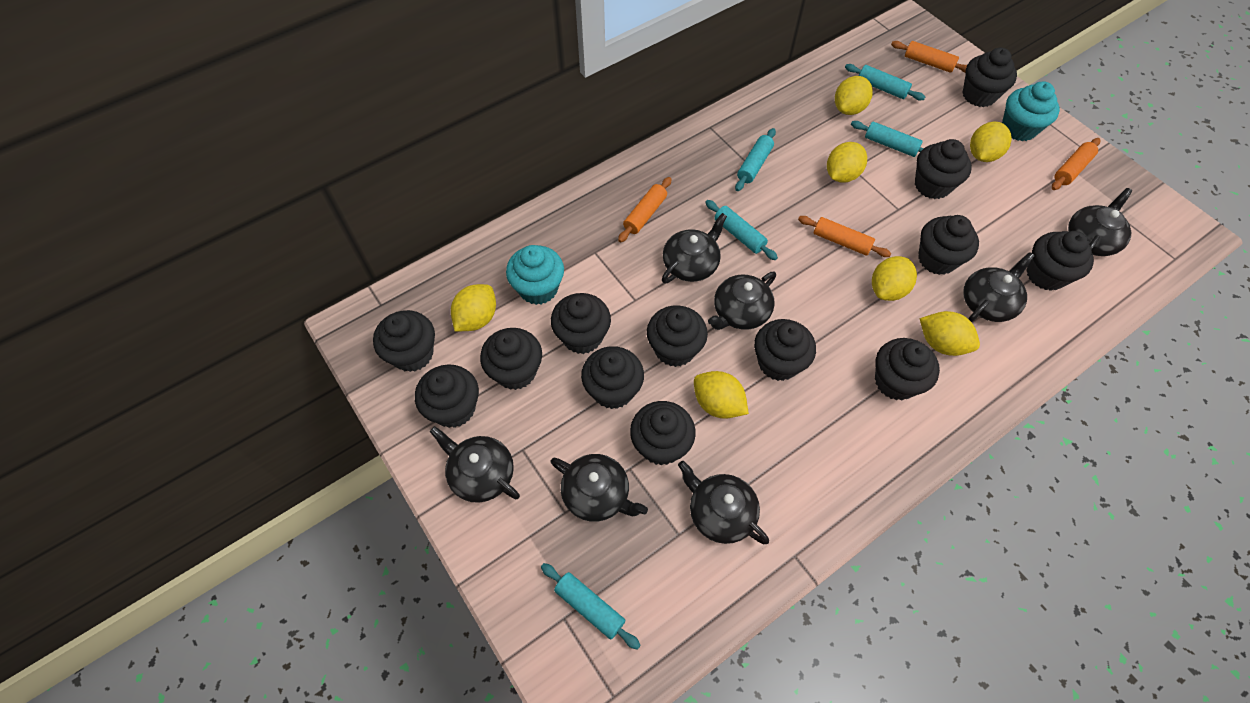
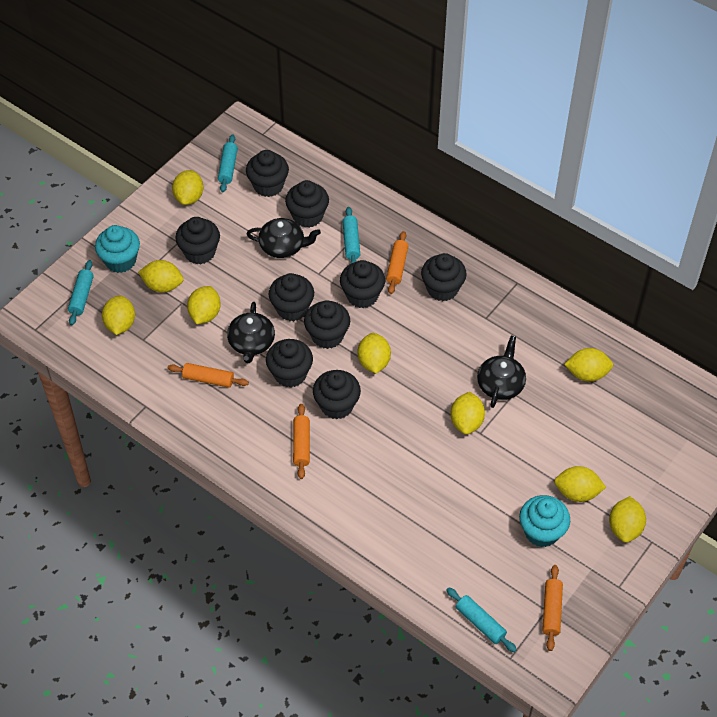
black cupcake: 13 -> 9
black teapot: 7 -> 3
turquoise rolling pin: 5 -> 4
yellow lemon: 7 -> 9

